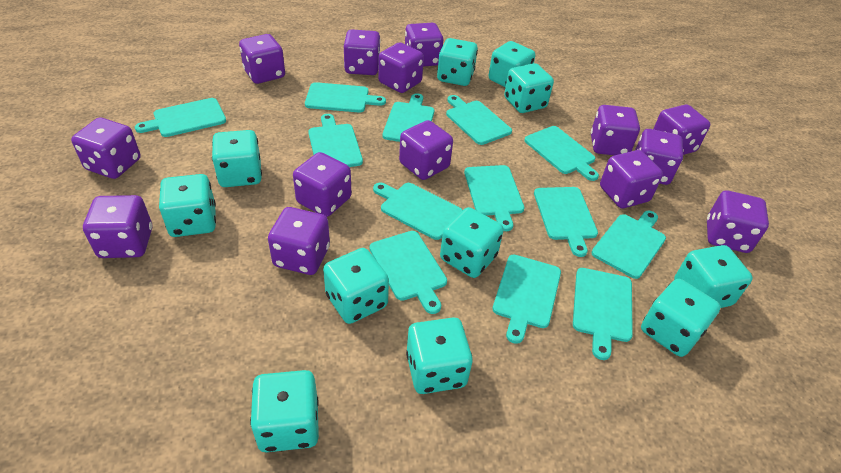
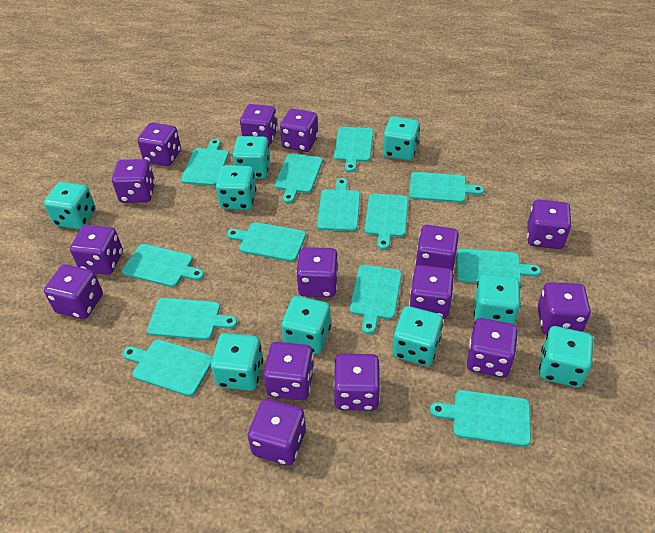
purple dice: 14 -> 15
turquoise dice: 11 -> 9

